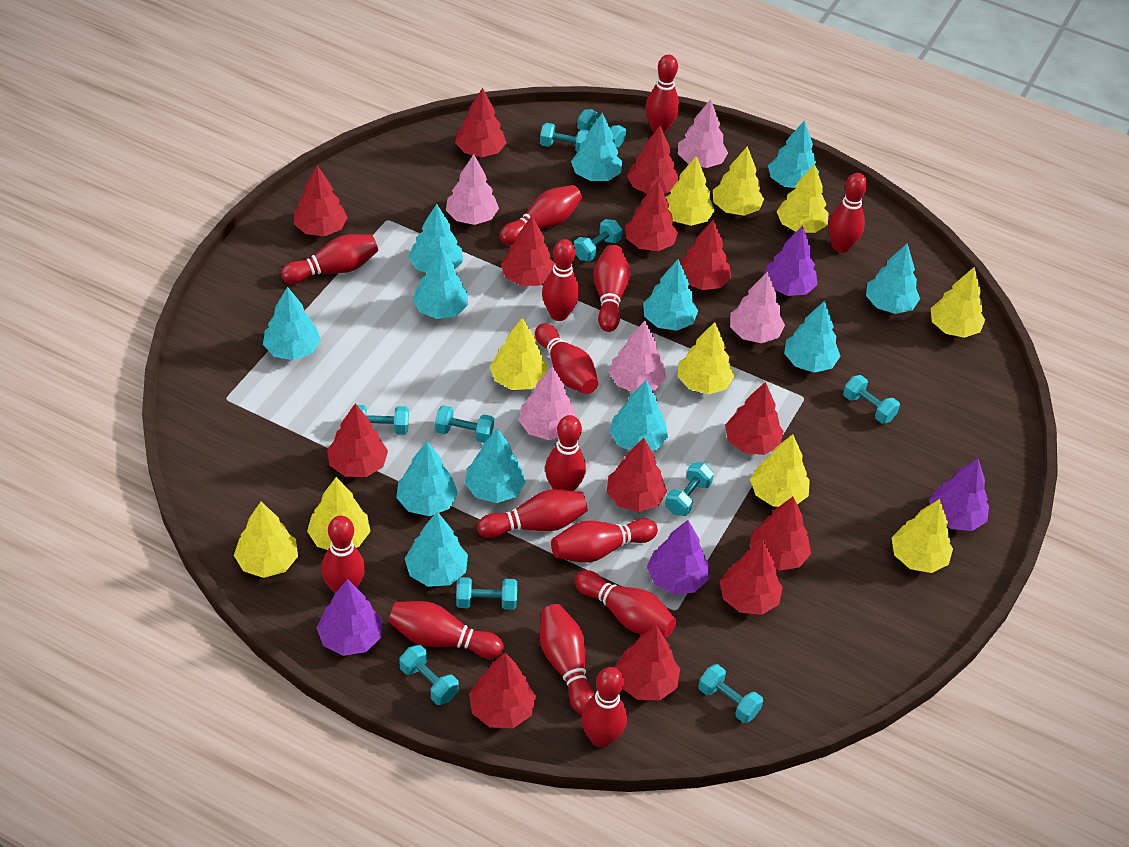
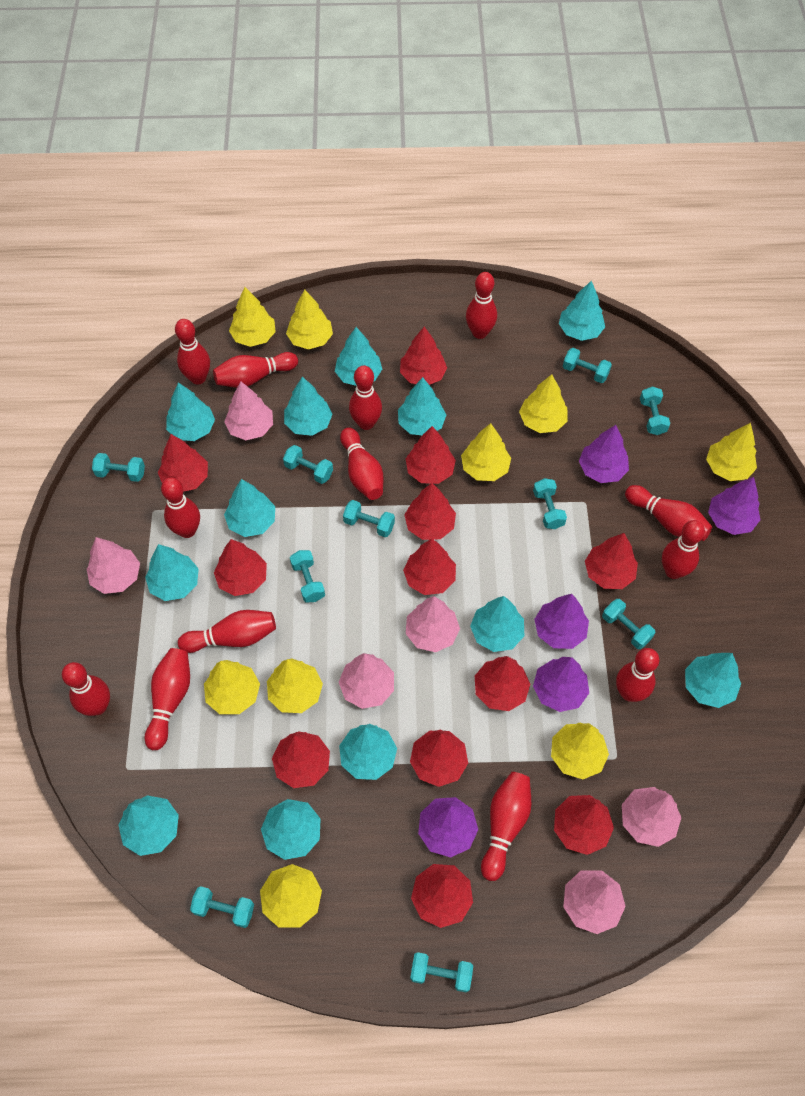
pink tree: 5 -> 6
purple tree: 4 -> 5
red bowling pin: 15 -> 13
red tree: 13 -> 12
yellow tree: 10 -> 9

